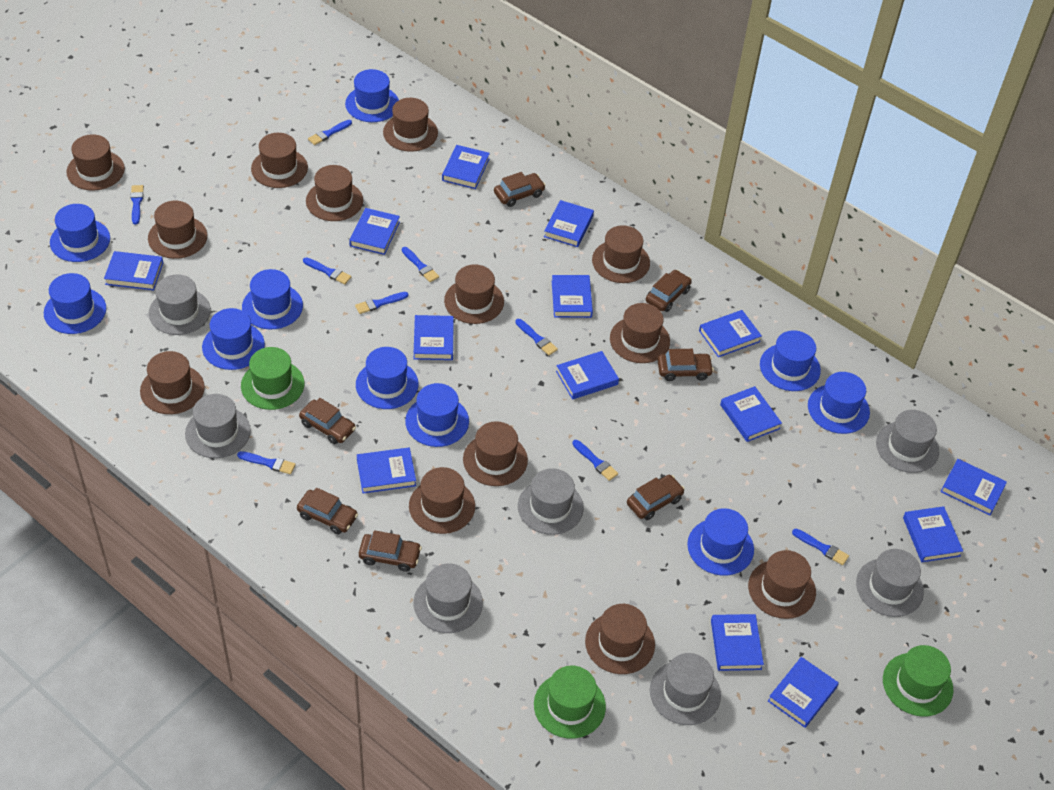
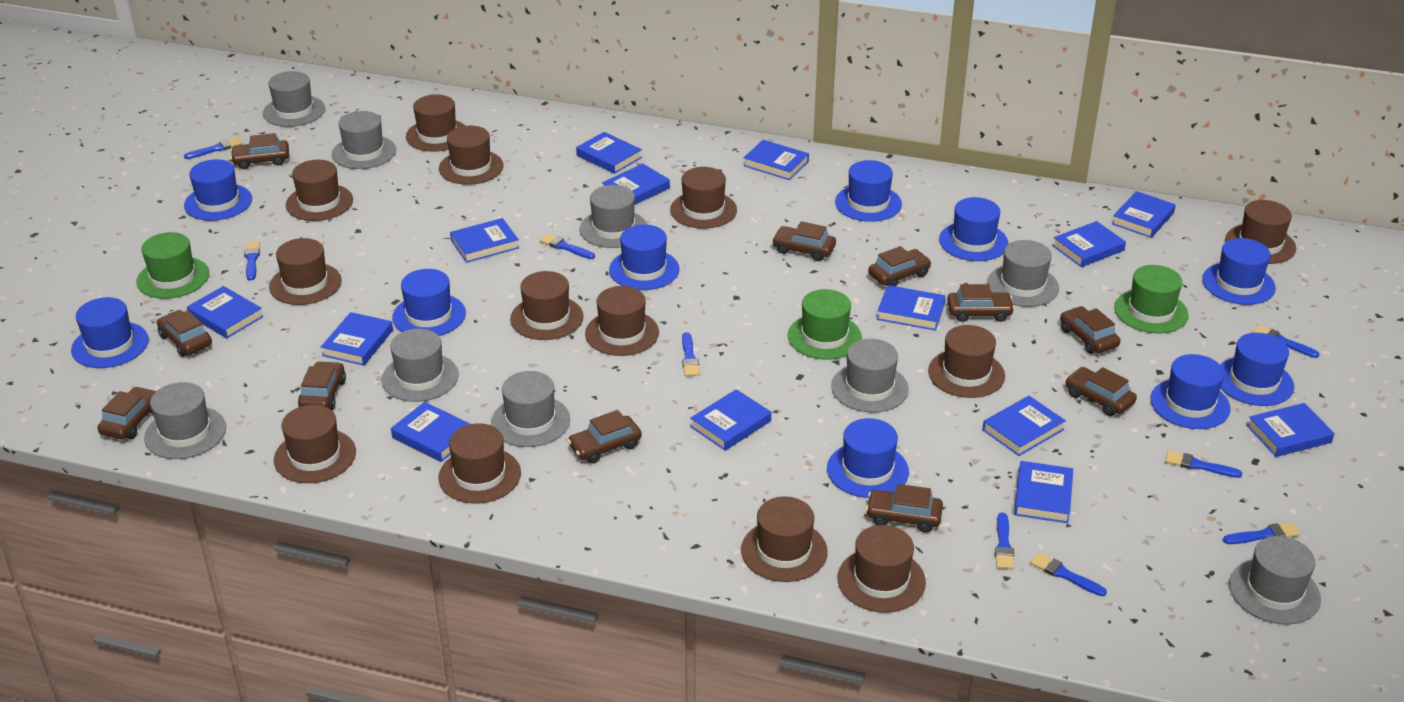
brown car: 7 -> 11
grey hat: 7 -> 9

